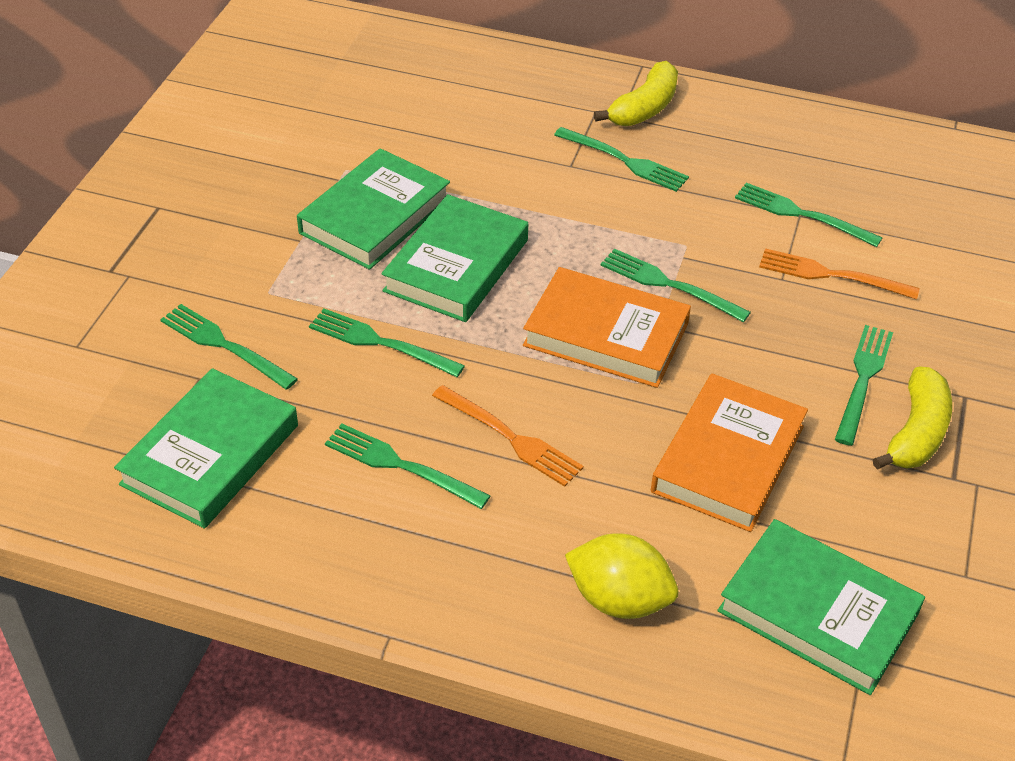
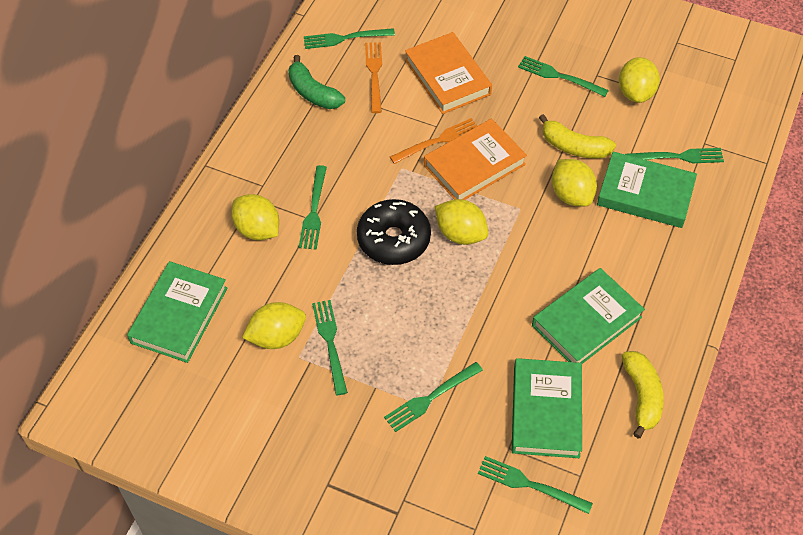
black donut: 0 -> 1
green banana: 0 -> 1
yellow lemon: 1 -> 5

